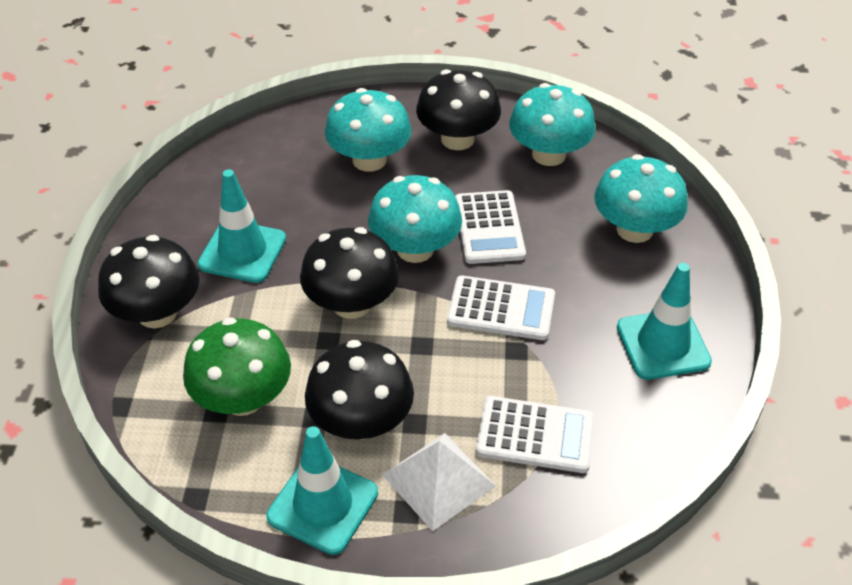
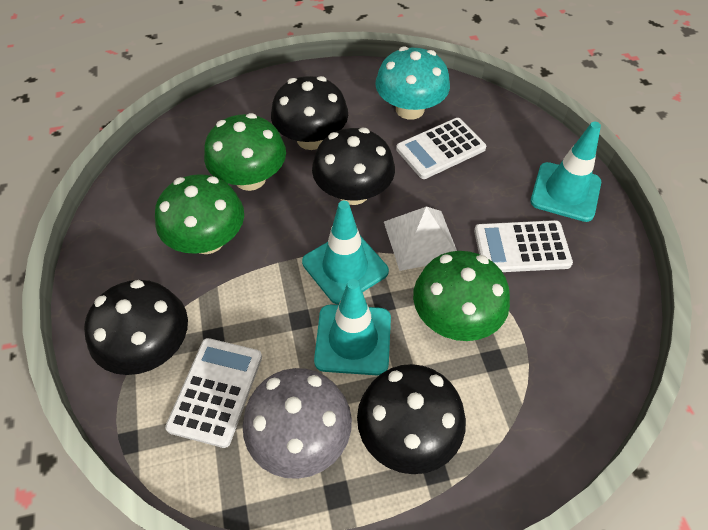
green mushroom: 1 -> 3
grey mushroom: 0 -> 1
turquoise mushroom: 4 -> 1

